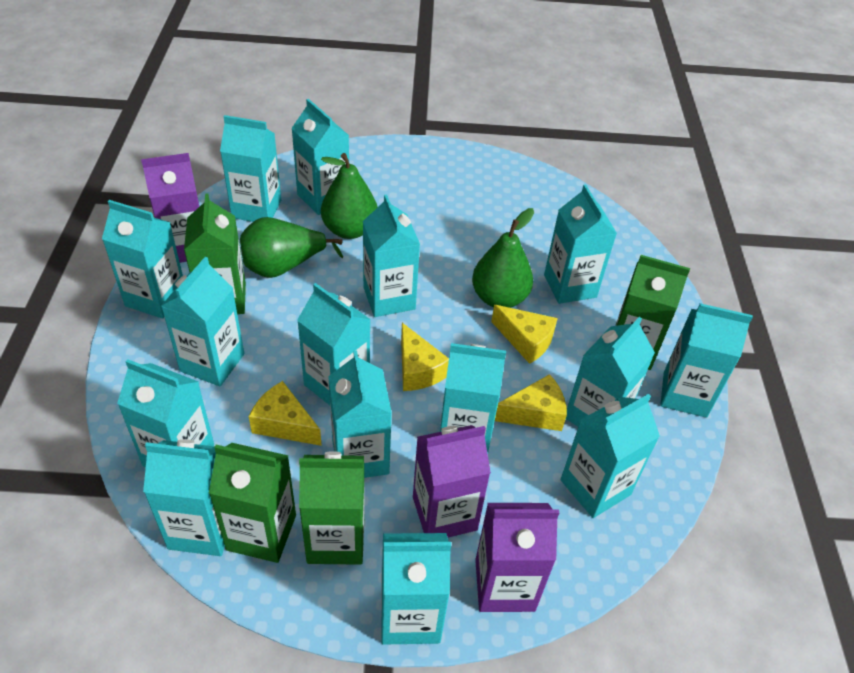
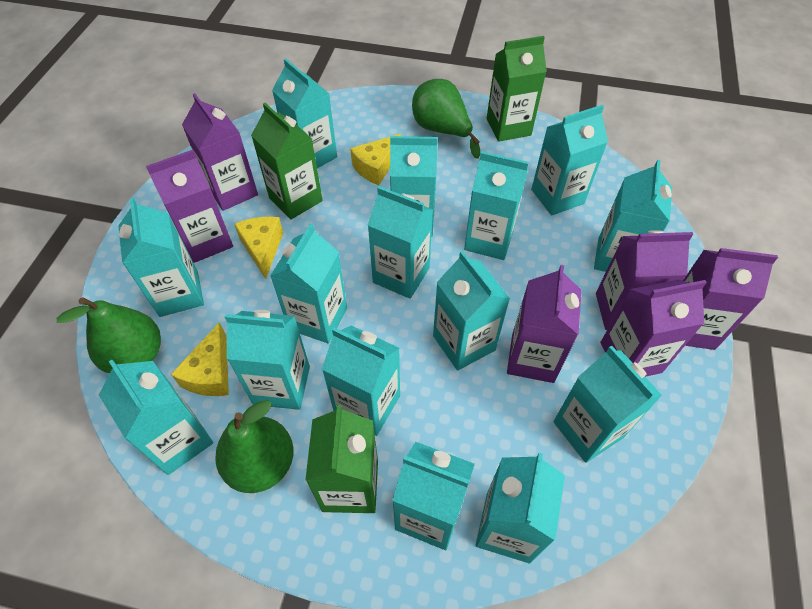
green carton: 4 -> 3
purple carton: 3 -> 6
yellow cheese: 4 -> 3

